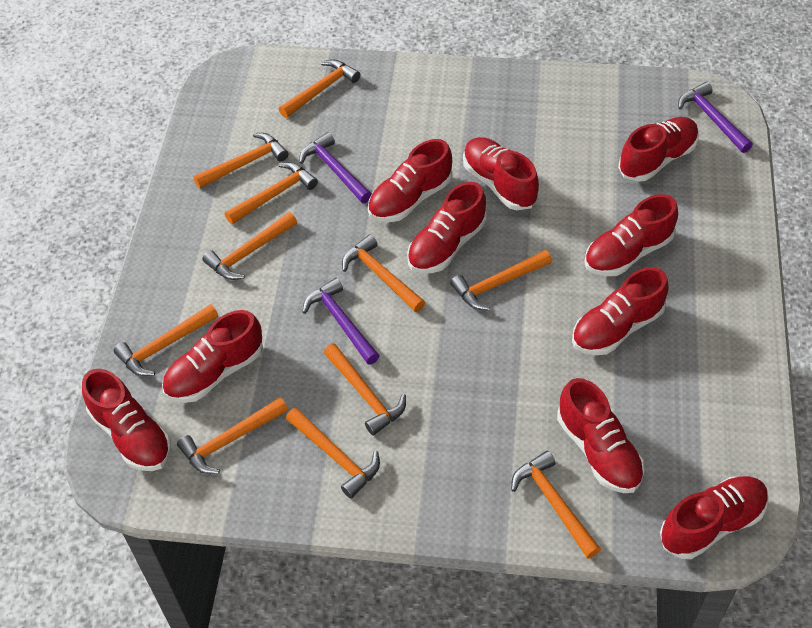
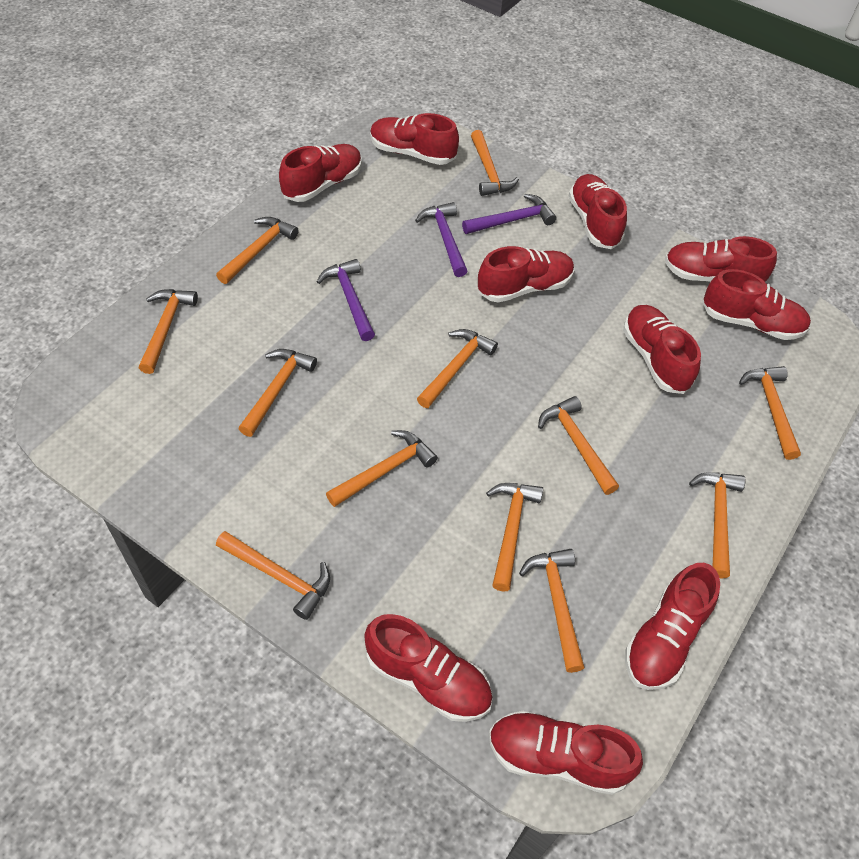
orange hammer: 11 -> 12

